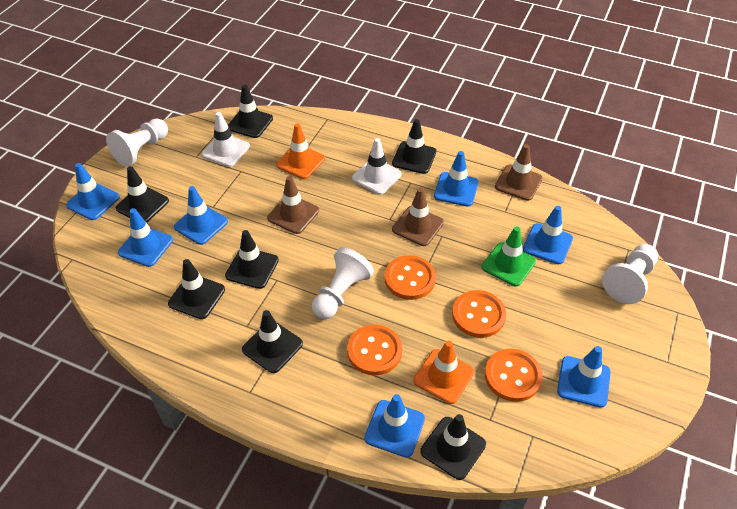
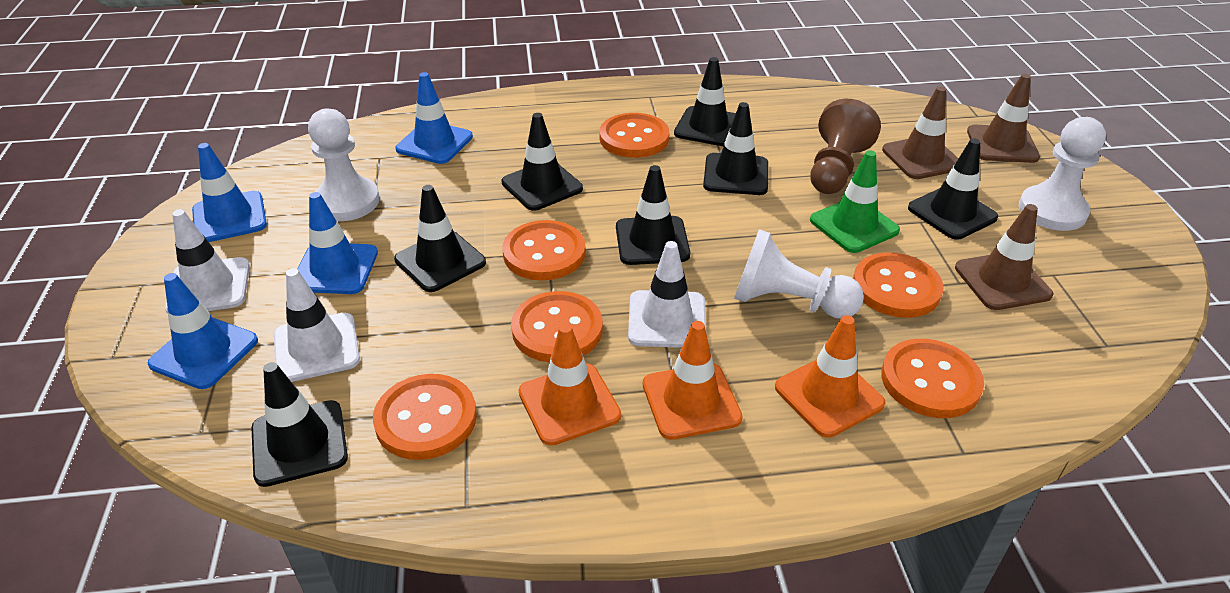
blue traffic cone: 7 -> 4
brown pawn: 0 -> 1
orange button: 4 -> 6
orange traffic cone: 2 -> 3
white traffic cone: 2 -> 3

